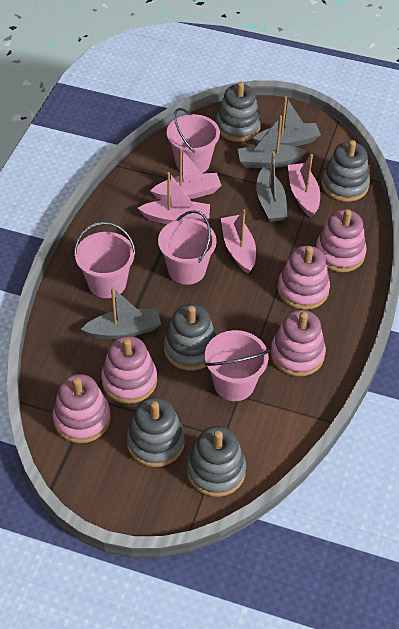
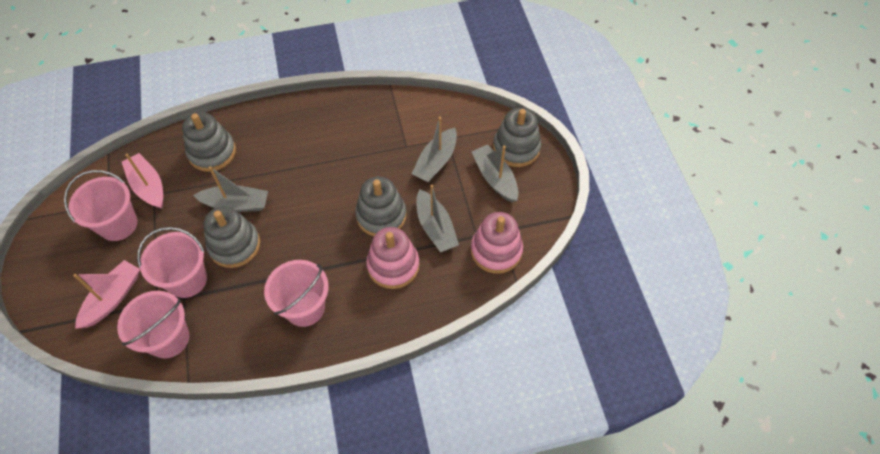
grey stacking toy: 5 -> 4
pink boat: 4 -> 2
pink stacking toy: 5 -> 2

